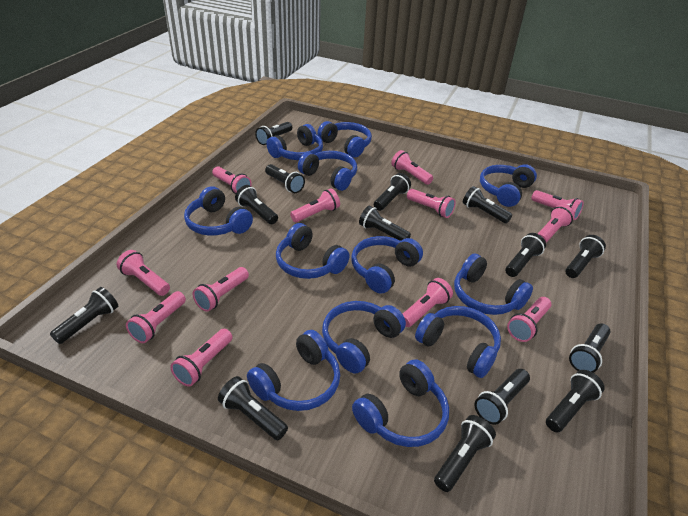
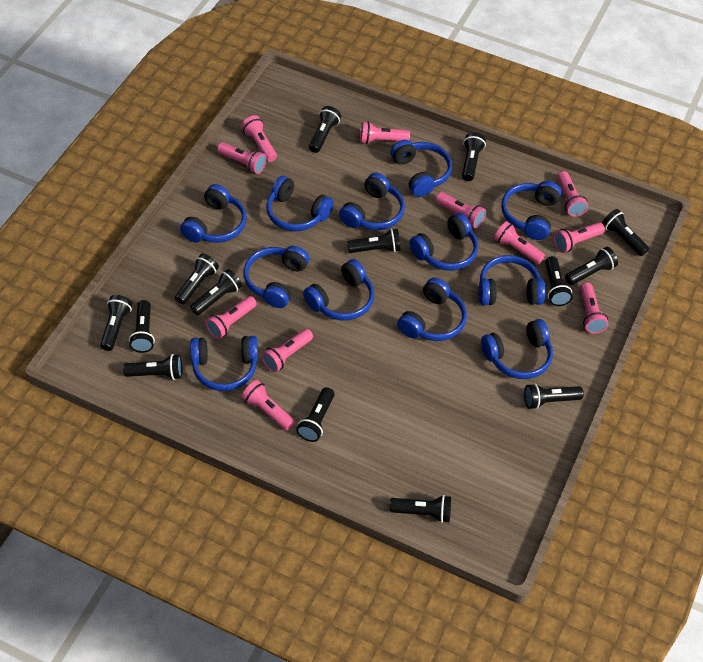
pink flashlight: 12 -> 11

